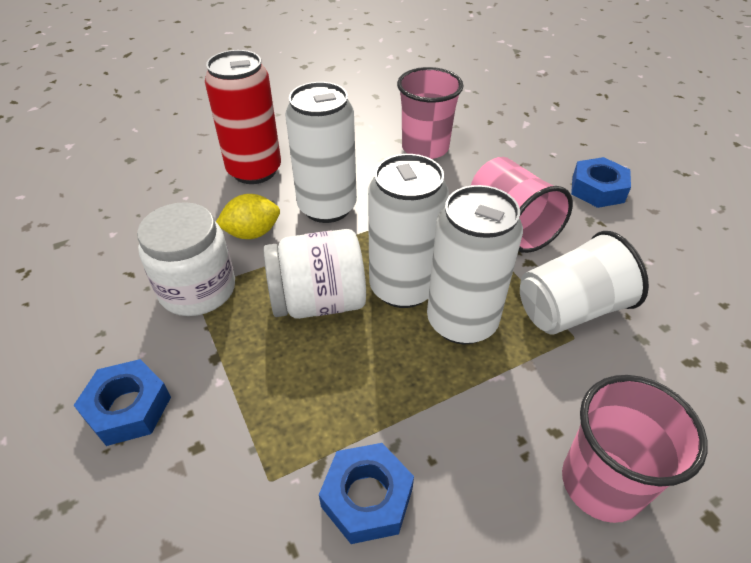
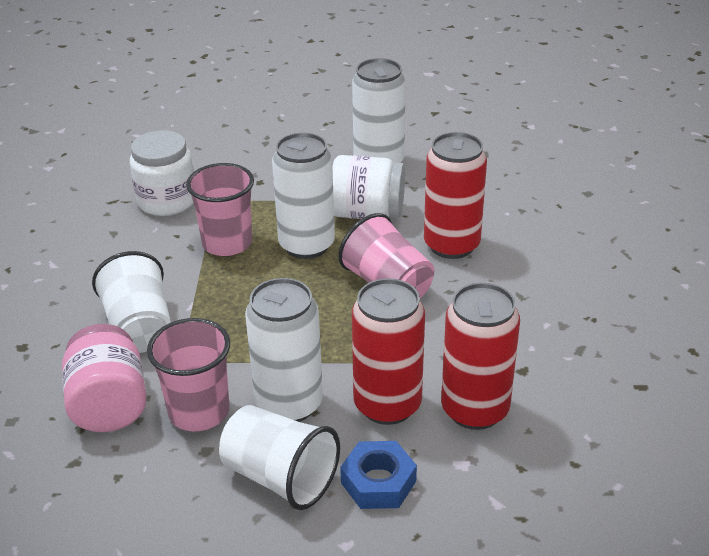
blue nut: 3 -> 1
pink jar: 0 -> 1
red can: 1 -> 3
white cup: 1 -> 2
yellow lemon: 1 -> 0

